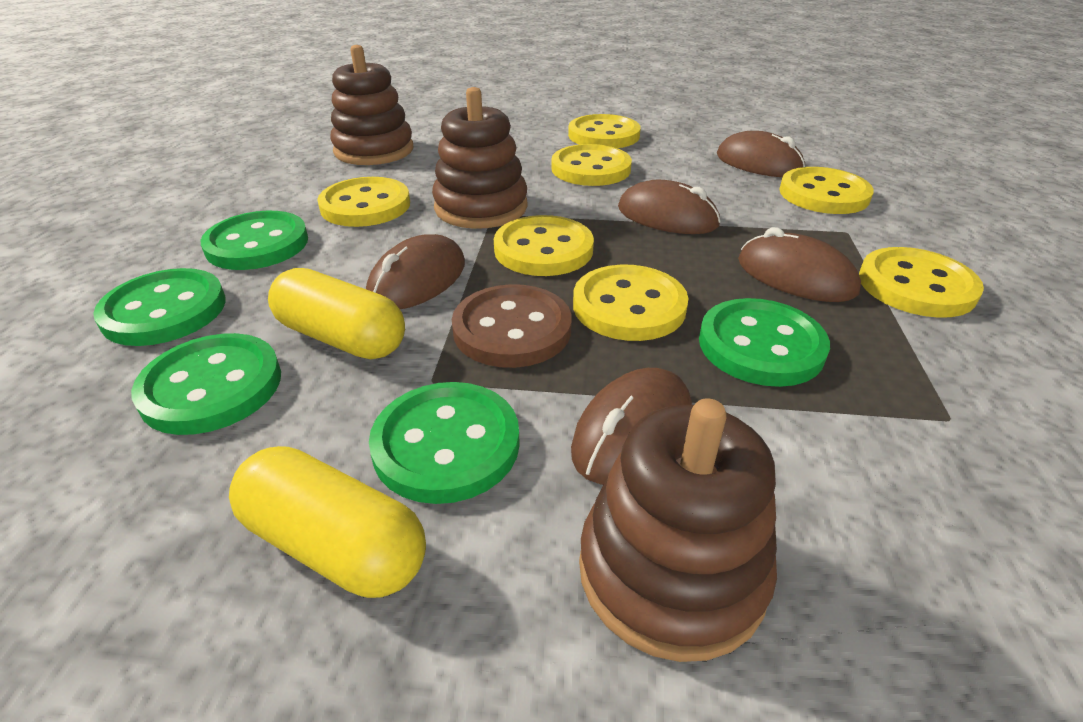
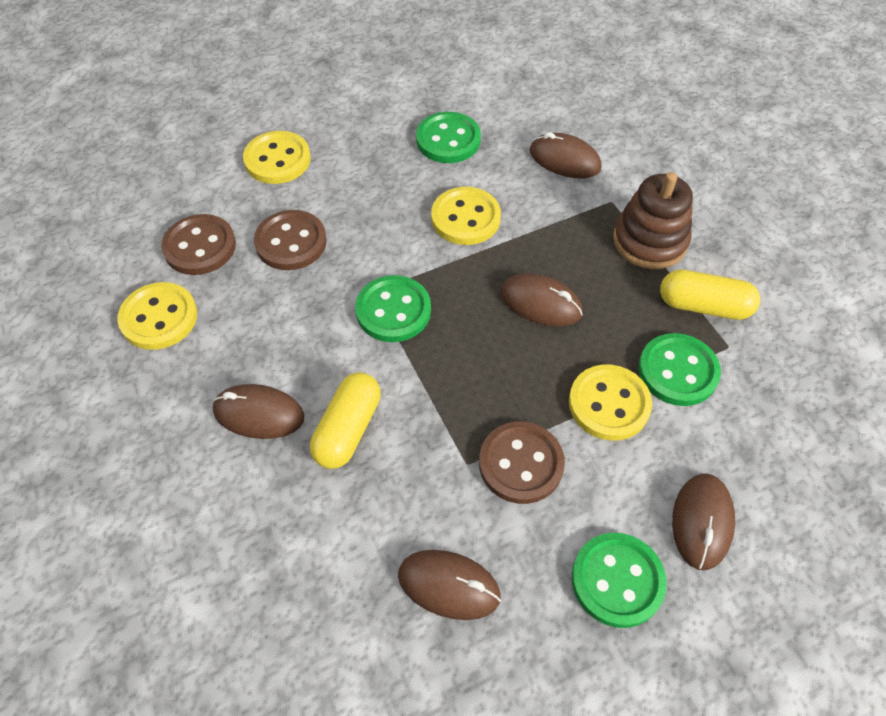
brown button: 1 -> 3
brown stacking toy: 3 -> 1
green button: 5 -> 4
yellow button: 7 -> 4

